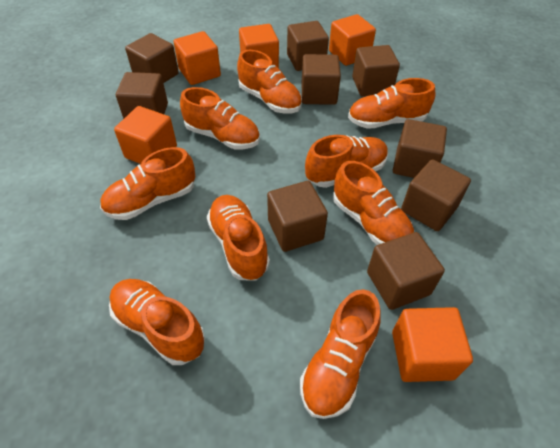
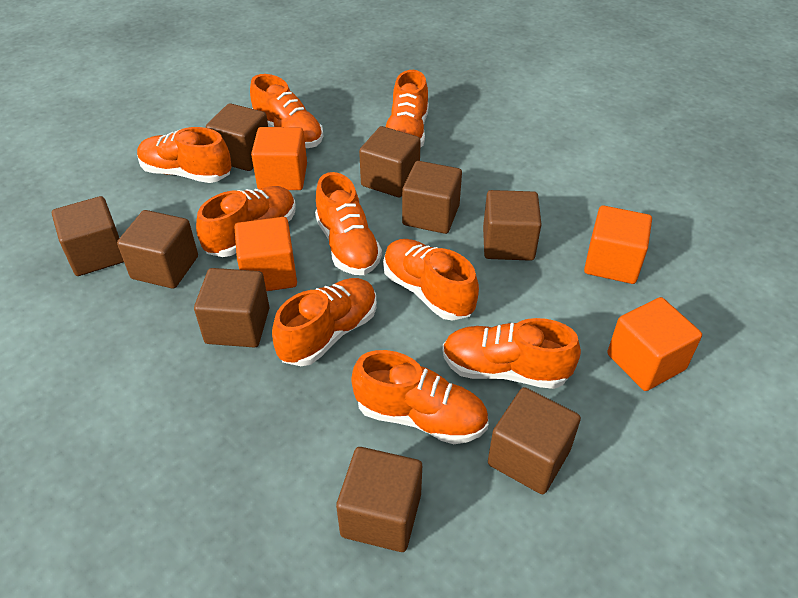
orange cube: 5 -> 4

